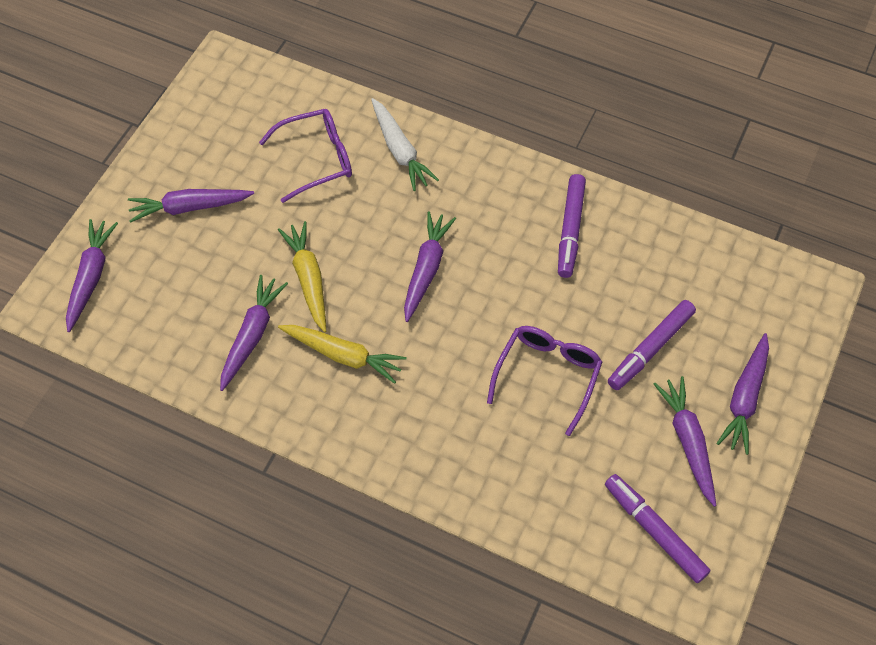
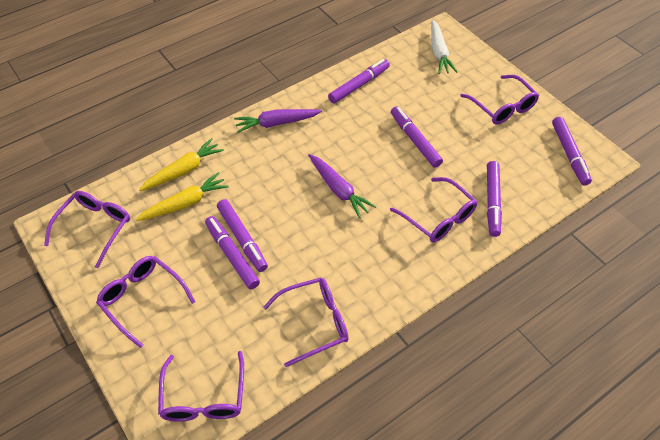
purple carrot: 6 -> 2
purple glasses: 2 -> 6
purple marker: 3 -> 6

